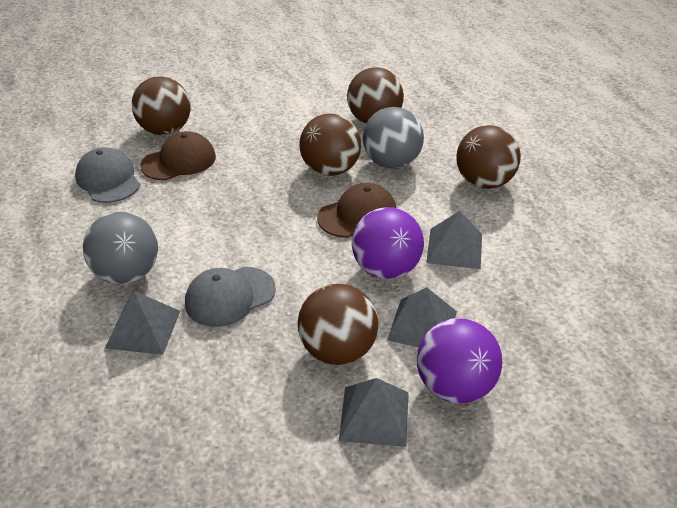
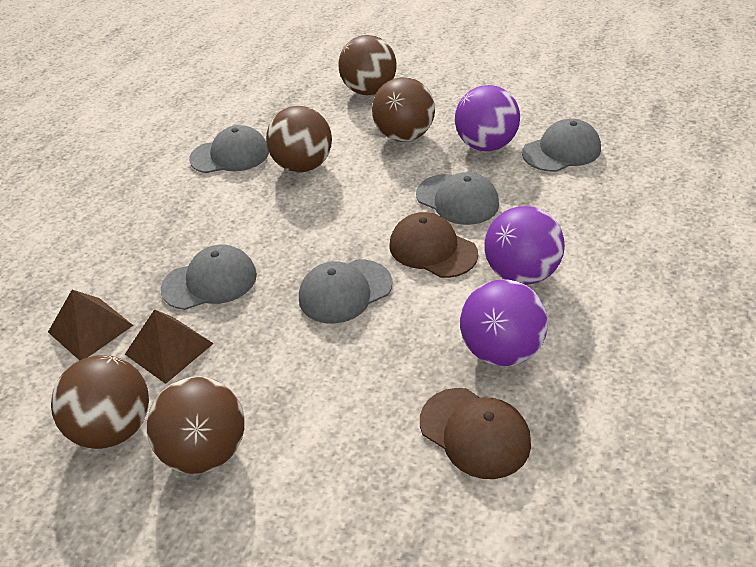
brown pyramid: 0 -> 2
grey ball: 2 -> 0
grey cap: 2 -> 5
grey pyramid: 4 -> 0
purple ball: 2 -> 3

